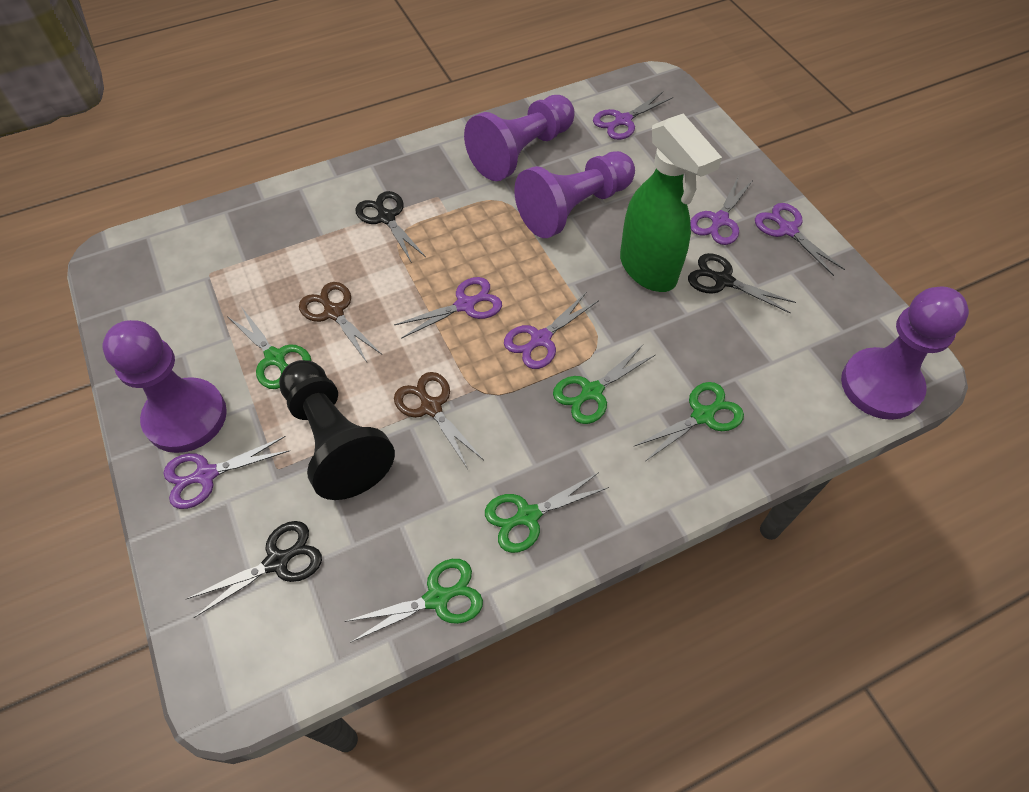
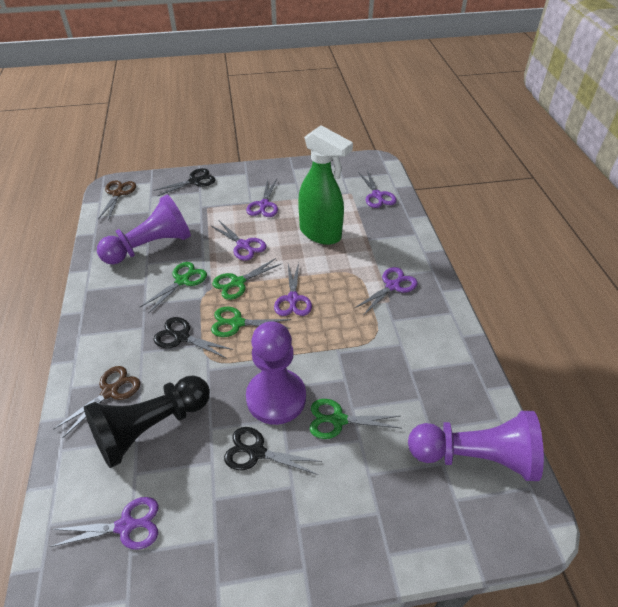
green scissors: 5 -> 4
purple pawn: 4 -> 3

